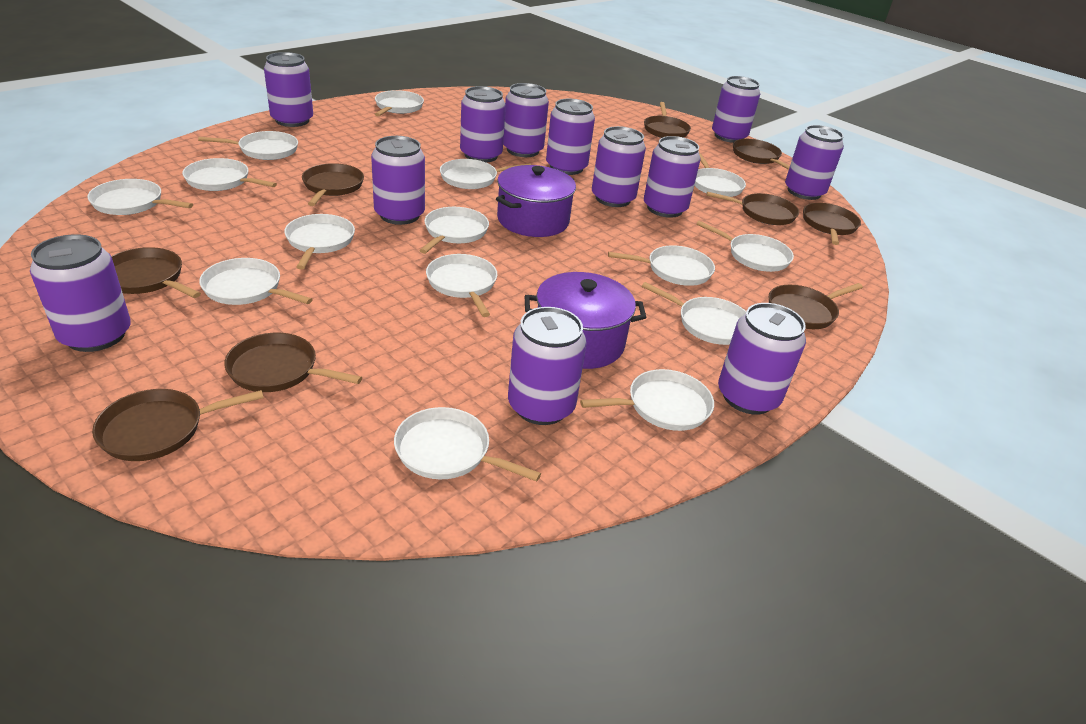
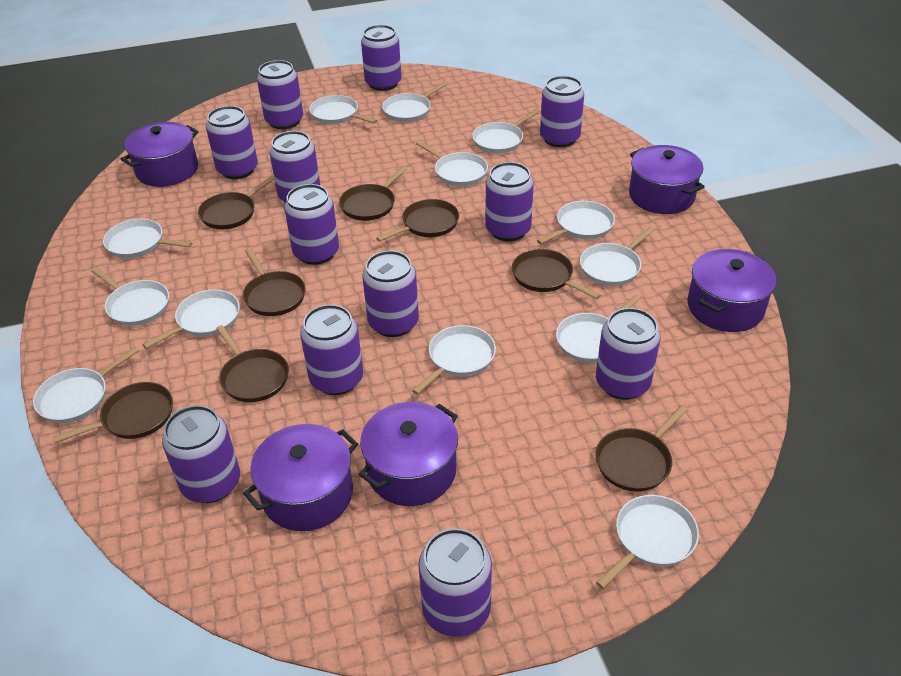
brown pan: 9 -> 8
purple pot: 2 -> 5
white pan: 15 -> 13

